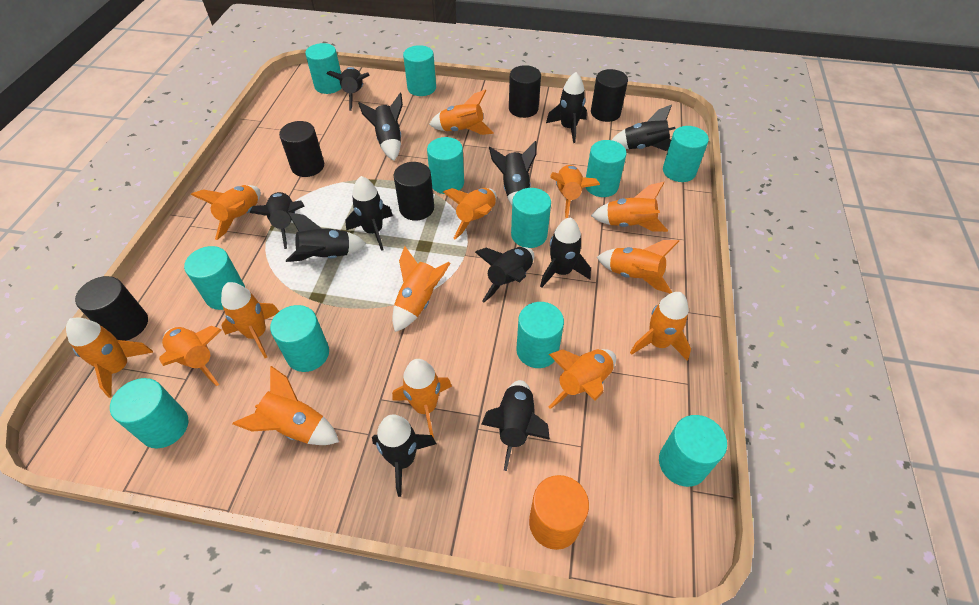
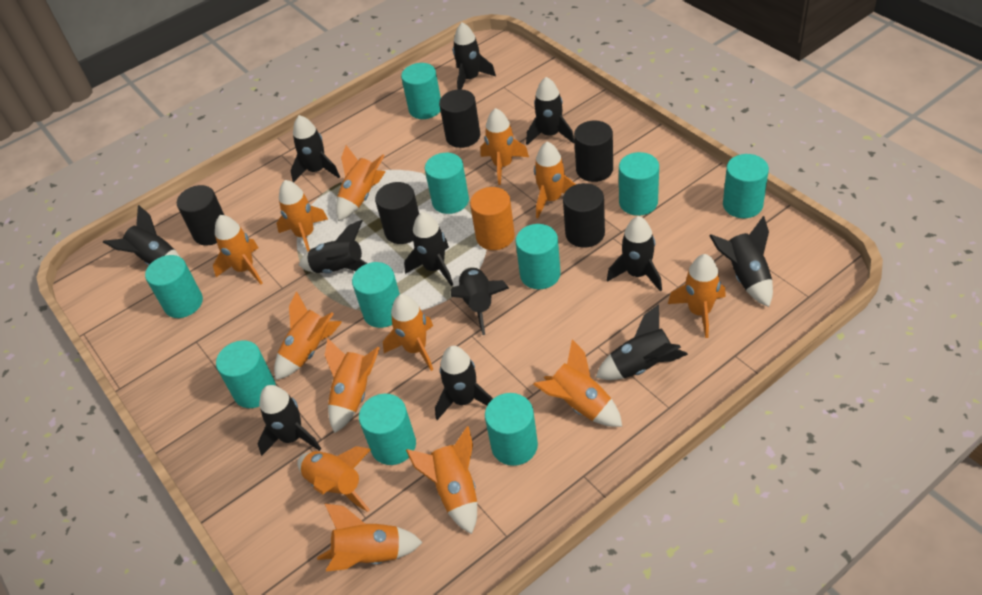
orange rocket: 14 -> 13
turquoise cylinder: 11 -> 10

